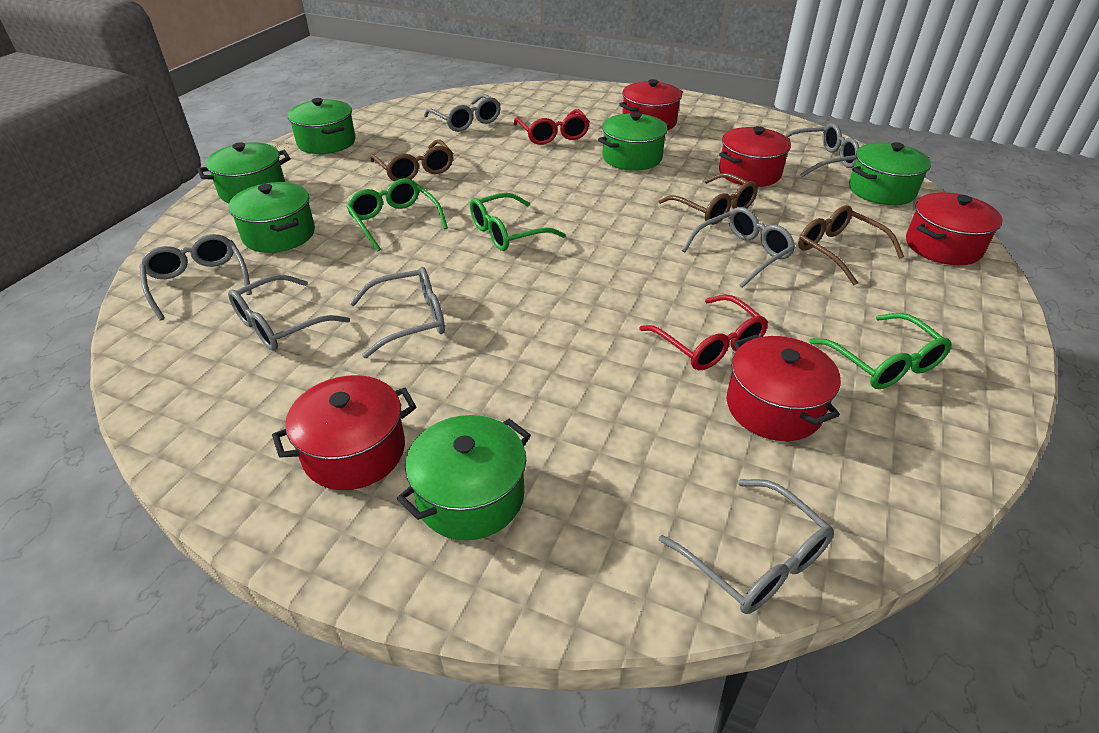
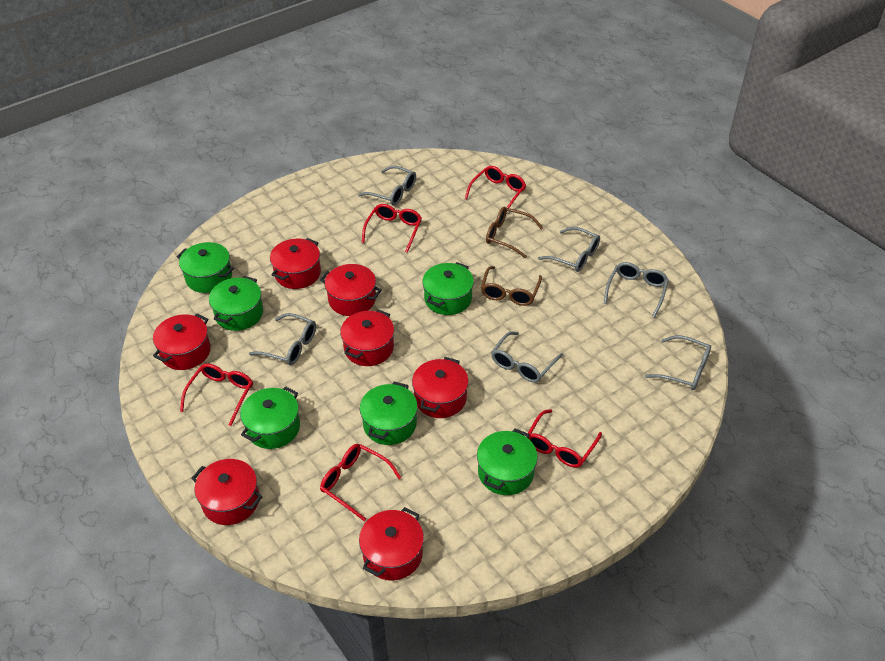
brown glasses: 3 -> 2
green glasses: 3 -> 0
grey glasses: 7 -> 6
red glasses: 2 -> 5
red pot: 5 -> 7

